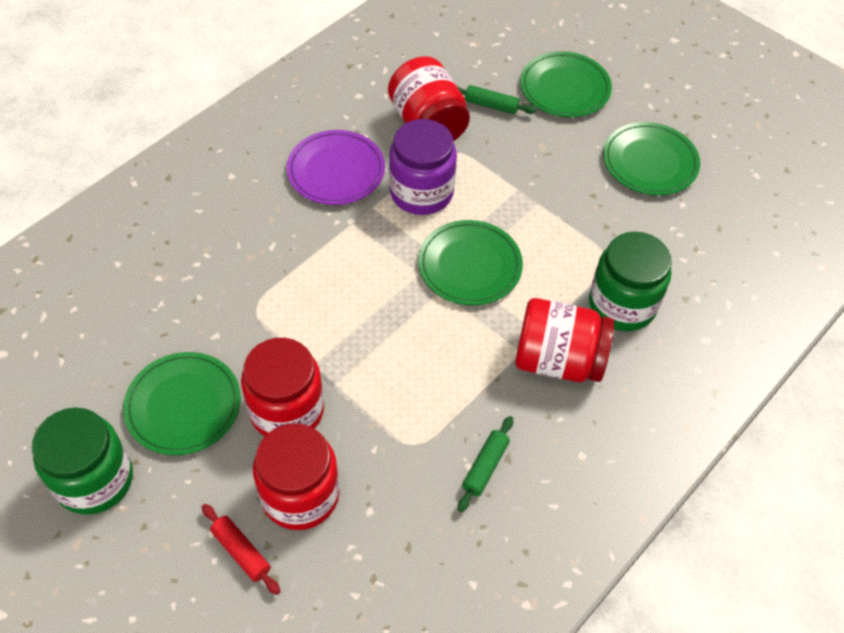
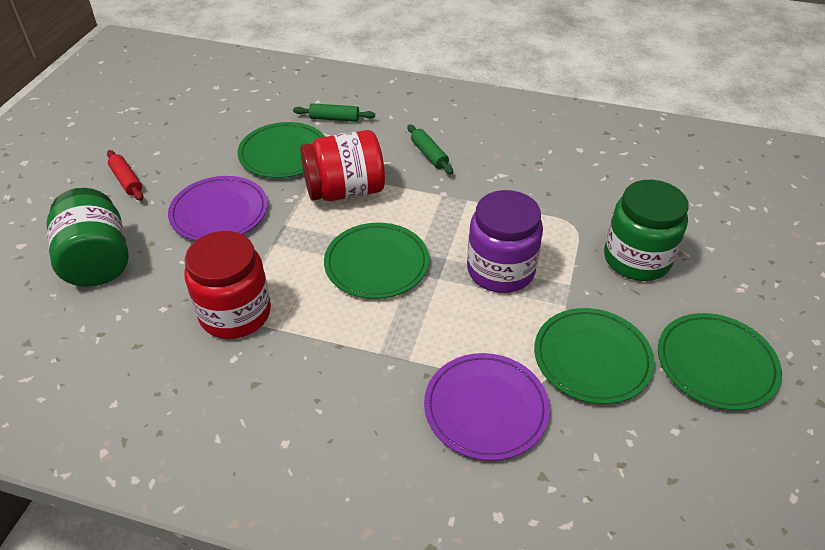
purple plate: 1 -> 2
red jar: 4 -> 2

